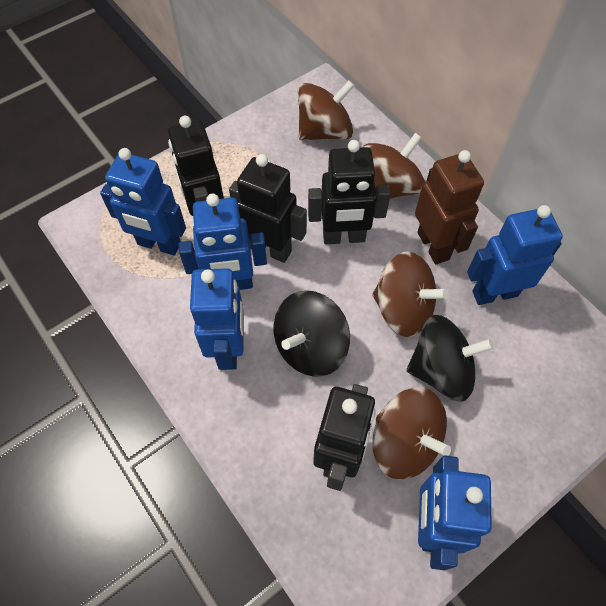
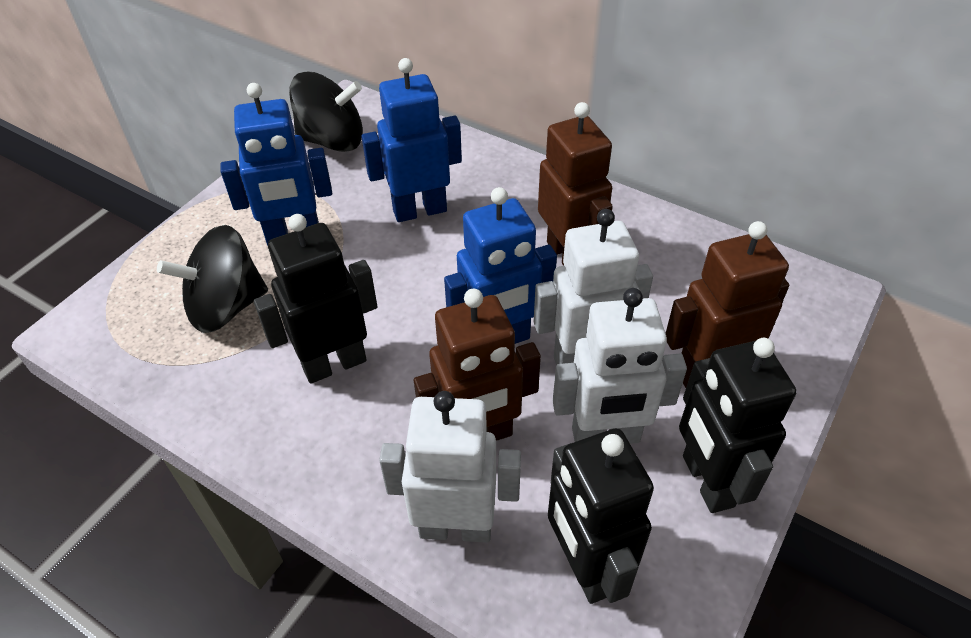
black robot: 4 -> 3
blue robot: 5 -> 3
brown robot: 1 -> 3
brown spinning top: 4 -> 0
white robot: 0 -> 3

